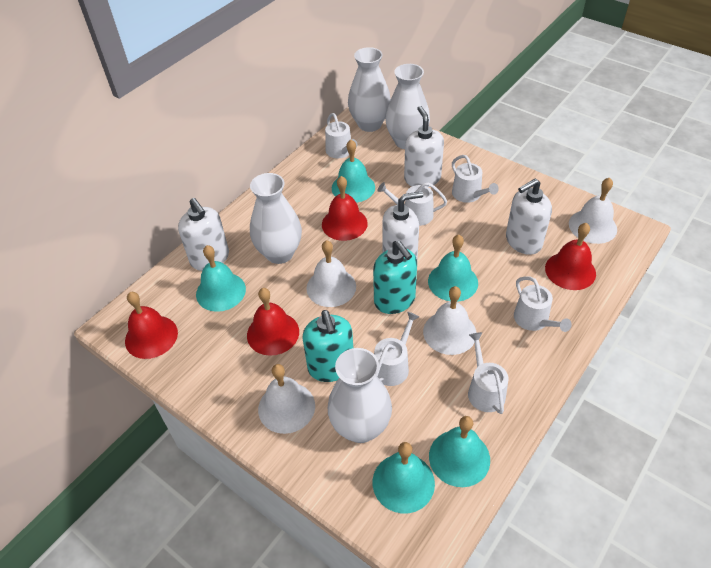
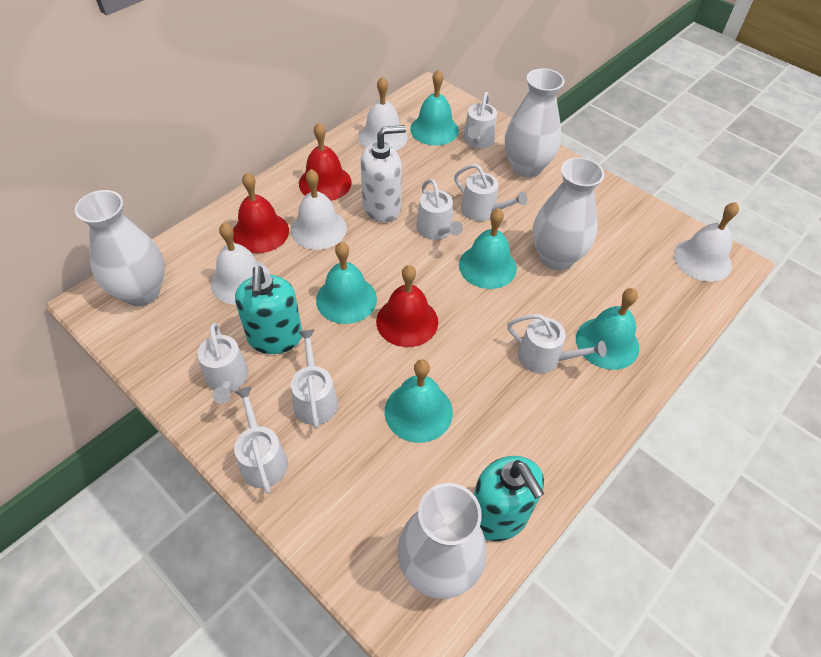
red bell: 4 -> 3
white soap dispenser: 4 -> 1
white watering can: 6 -> 7

